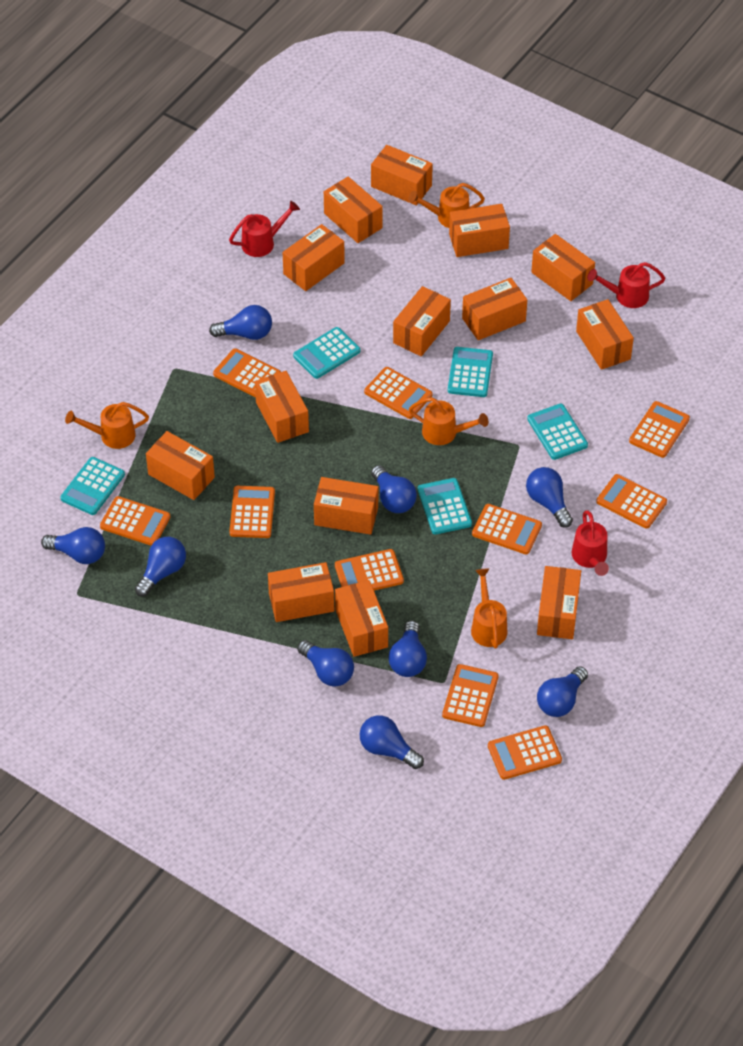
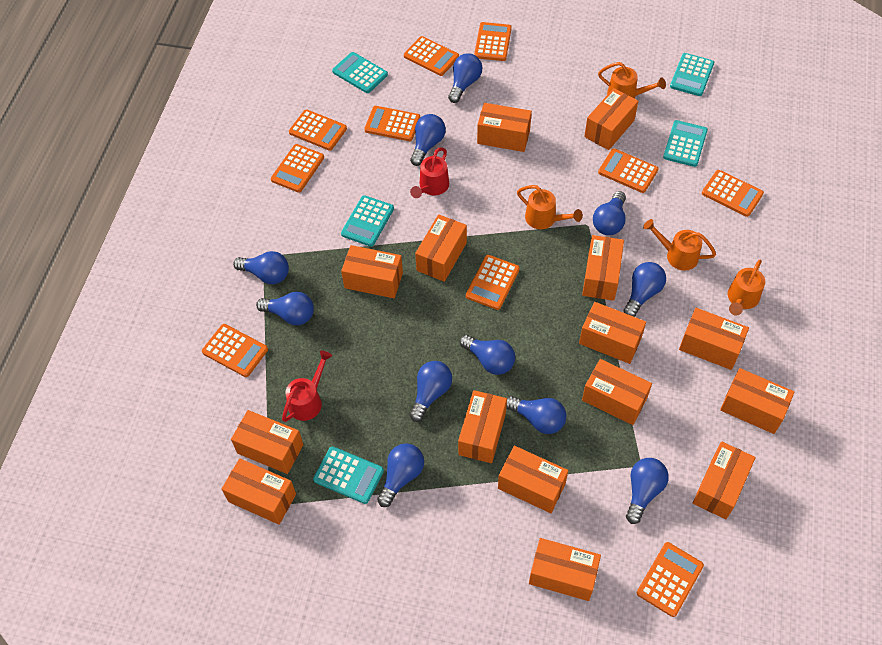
blue light bulb: 9 -> 11
orange box: 14 -> 15
red watering can: 3 -> 2

